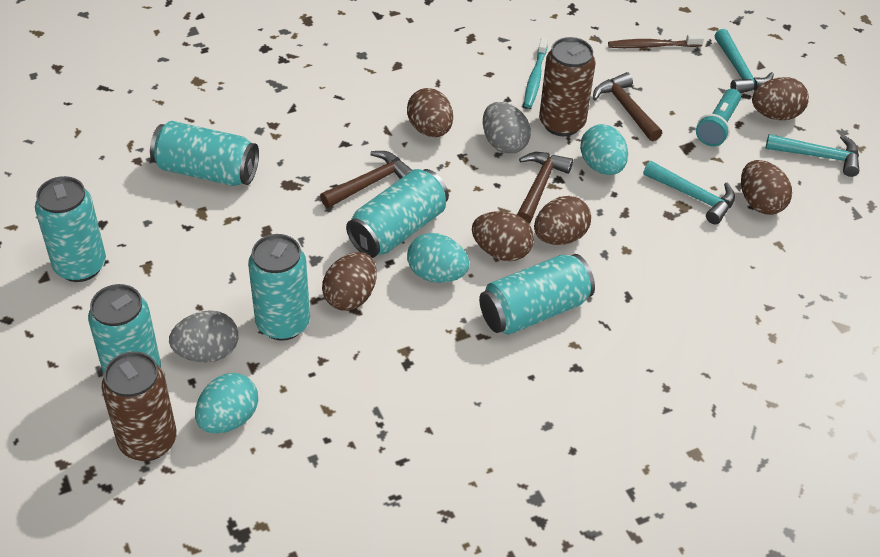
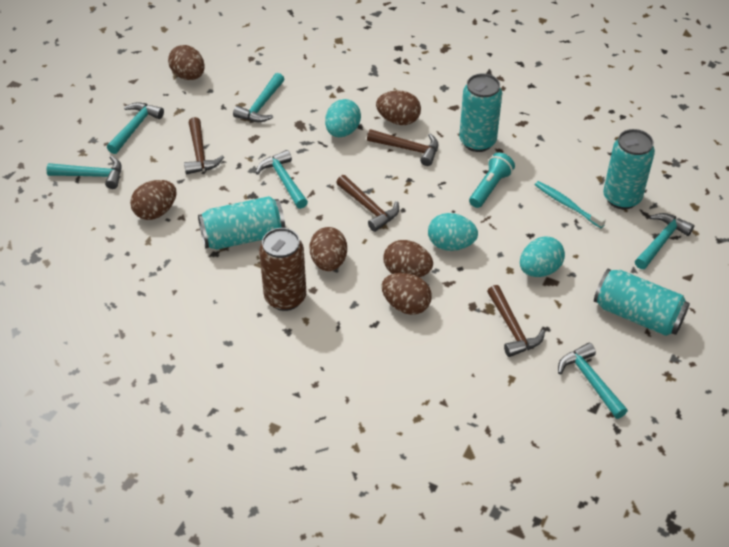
brown can: 2 -> 1
brown hammer: 3 -> 4
brown toothbrush: 1 -> 0
grey egg: 2 -> 0
turquoise can: 6 -> 4
turquoise hammer: 3 -> 6

